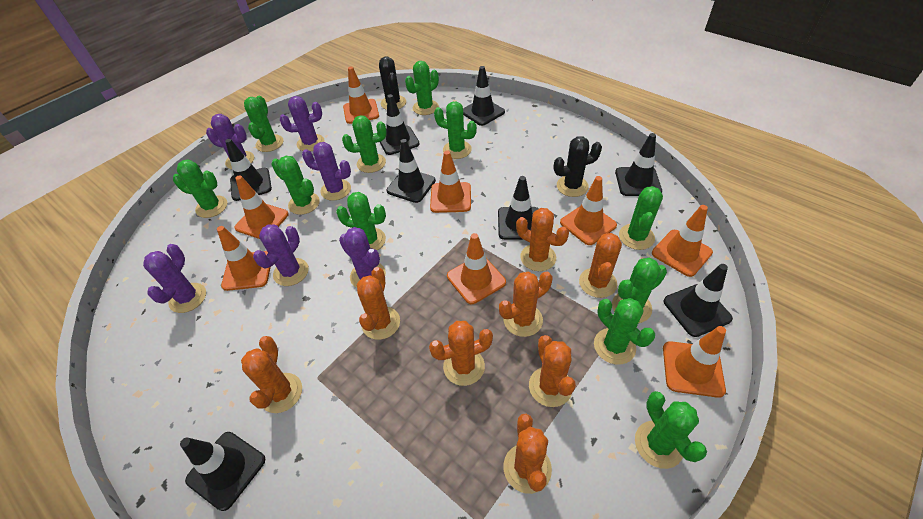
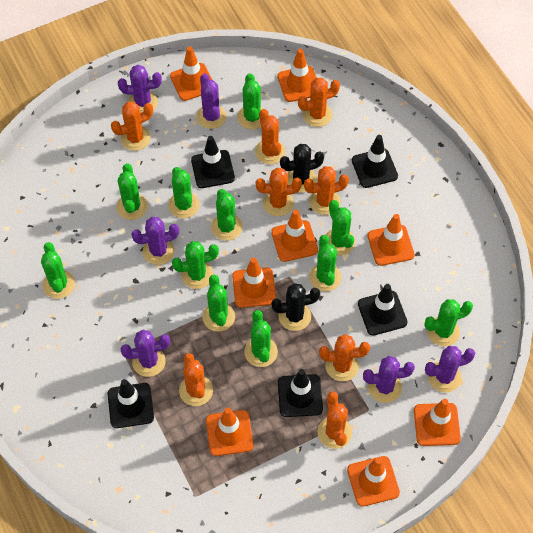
black traffic cone: 8 -> 5

